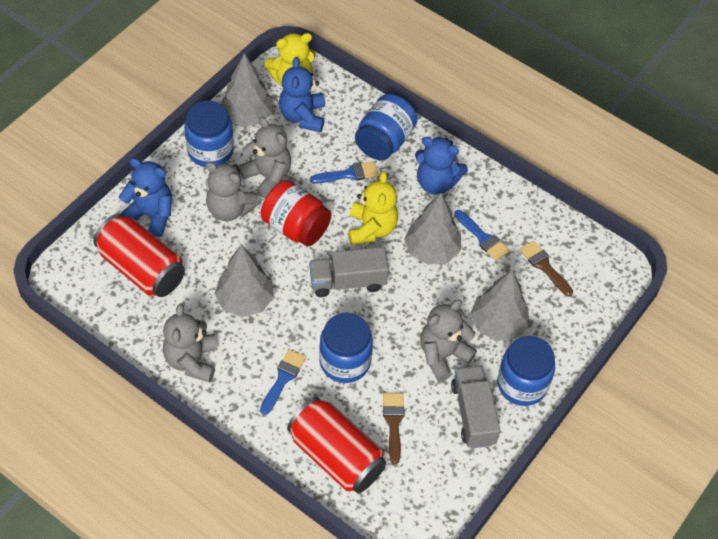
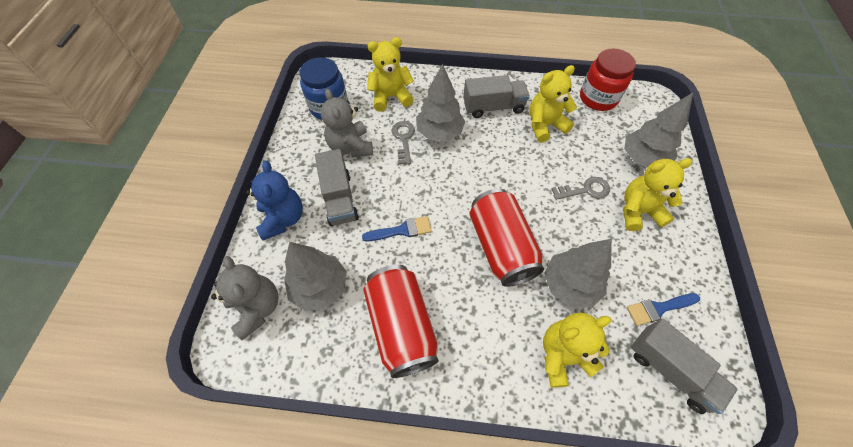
blue brush: 3 -> 2
blue jar: 4 -> 1
blue teddy bear: 3 -> 1
brown brush: 2 -> 0
grey key: 0 -> 2
grey teddy bear: 4 -> 2
grey truck: 2 -> 3
yellow teddy bear: 2 -> 4

